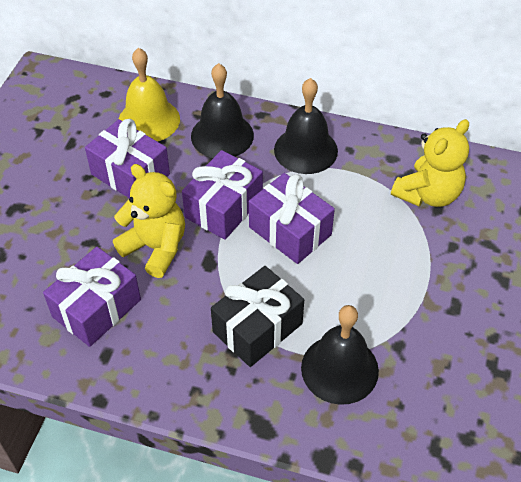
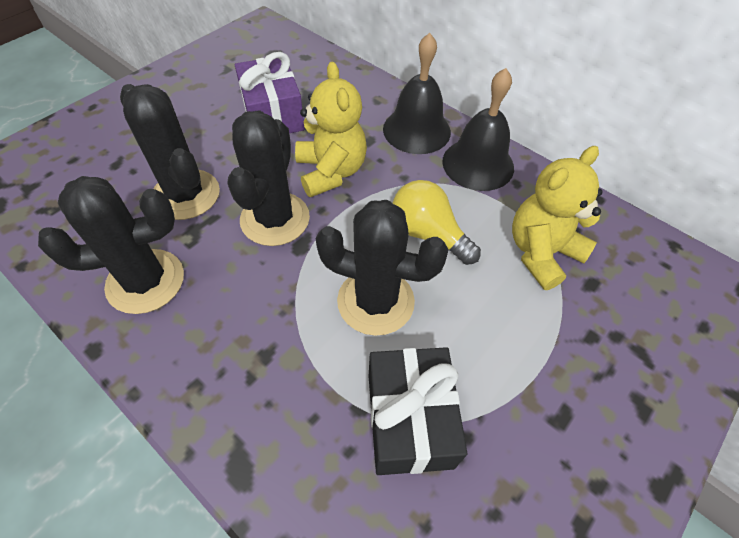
black bell: 3 -> 2
black cactus: 0 -> 4
purple gift: 4 -> 1
yellow bell: 1 -> 0
yellow light bulb: 0 -> 1

